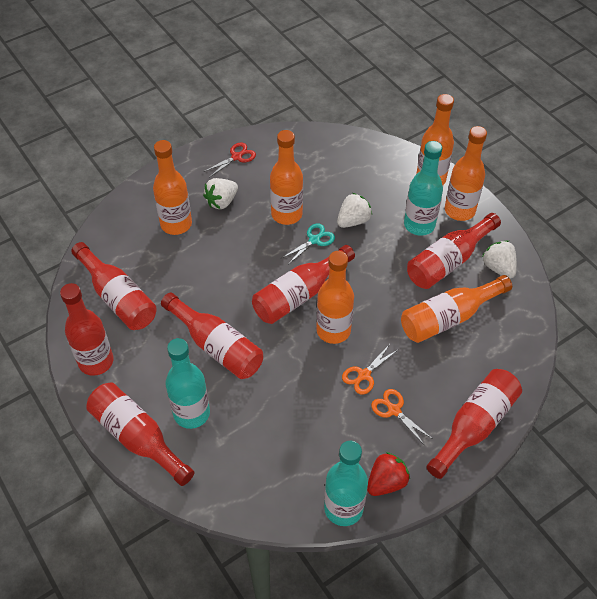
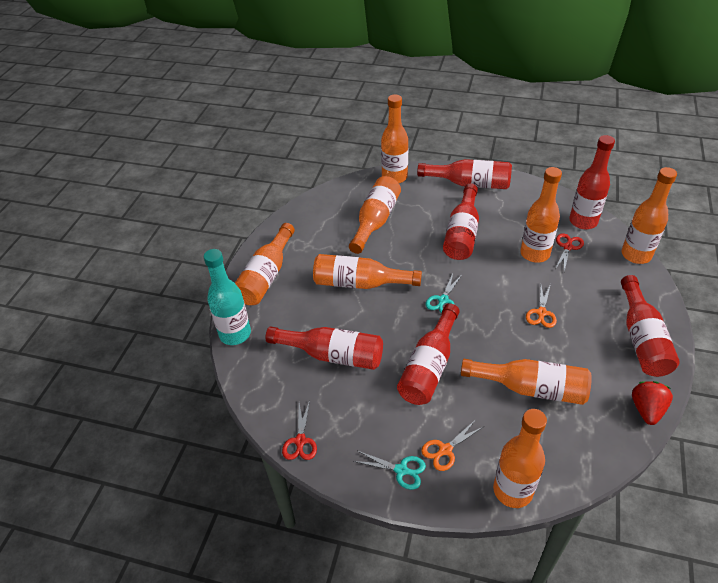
orange bottle: 6 -> 8
red bottle: 7 -> 6
red scissors: 1 -> 2
turquoise bottle: 3 -> 1
turquoise scissors: 1 -> 2
white strawberry: 3 -> 0

